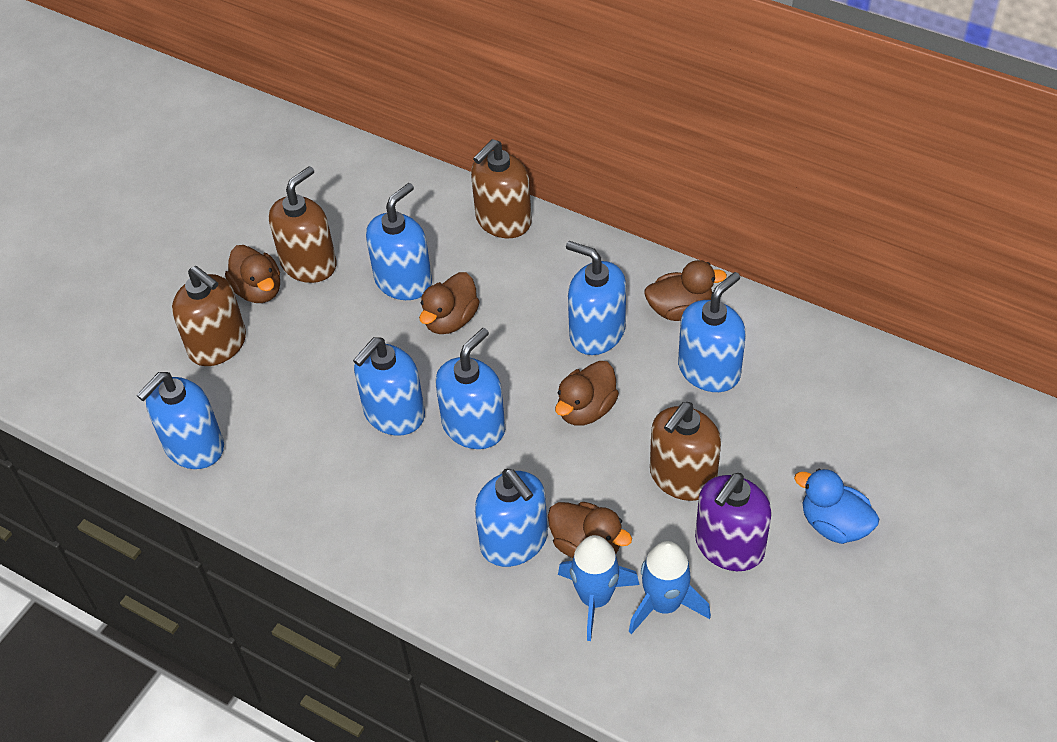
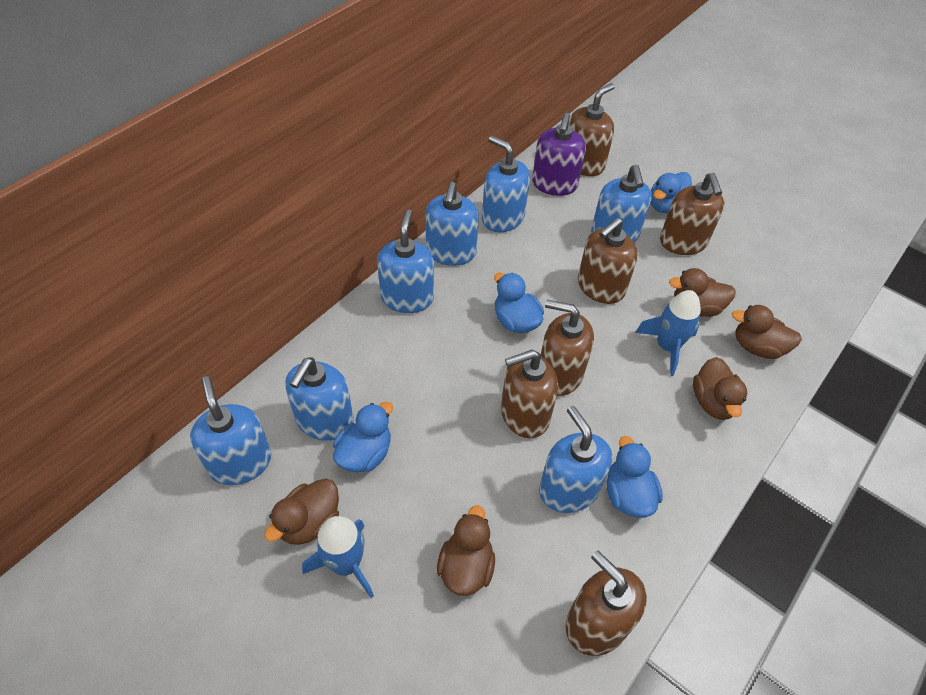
blue duck: 1 -> 4
brown soap dispenser: 4 -> 6

